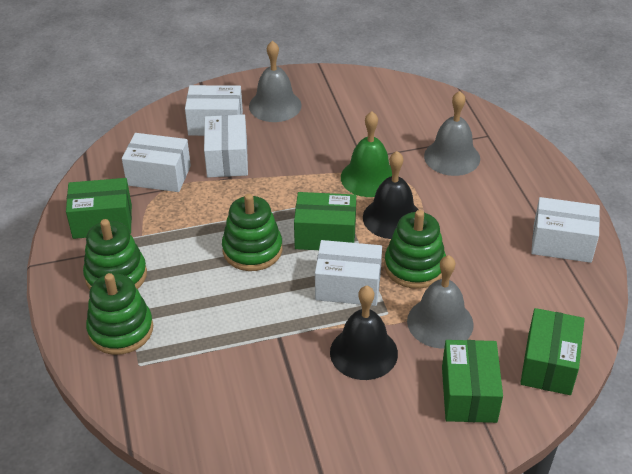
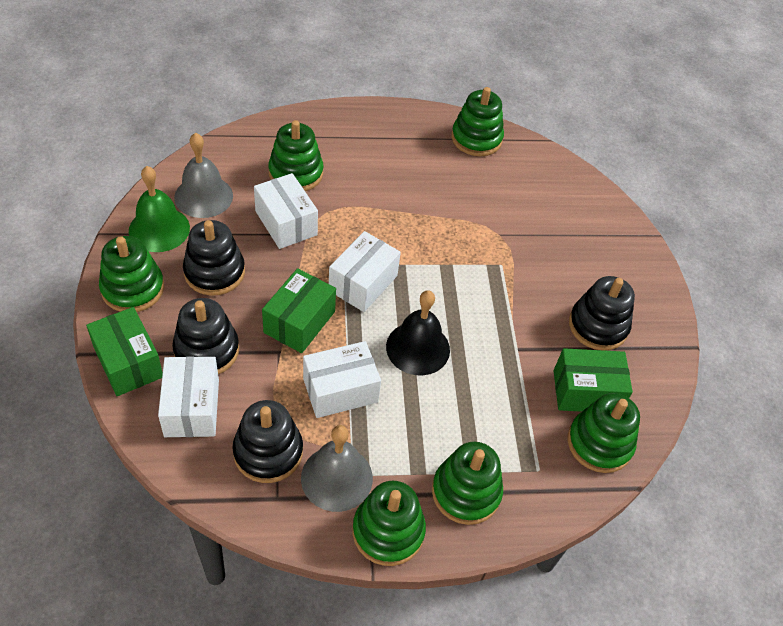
black bell: 2 -> 1
black stacking toy: 0 -> 4
green box: 4 -> 3
green stacking toy: 4 -> 6
grey bell: 3 -> 2
white box: 5 -> 4

